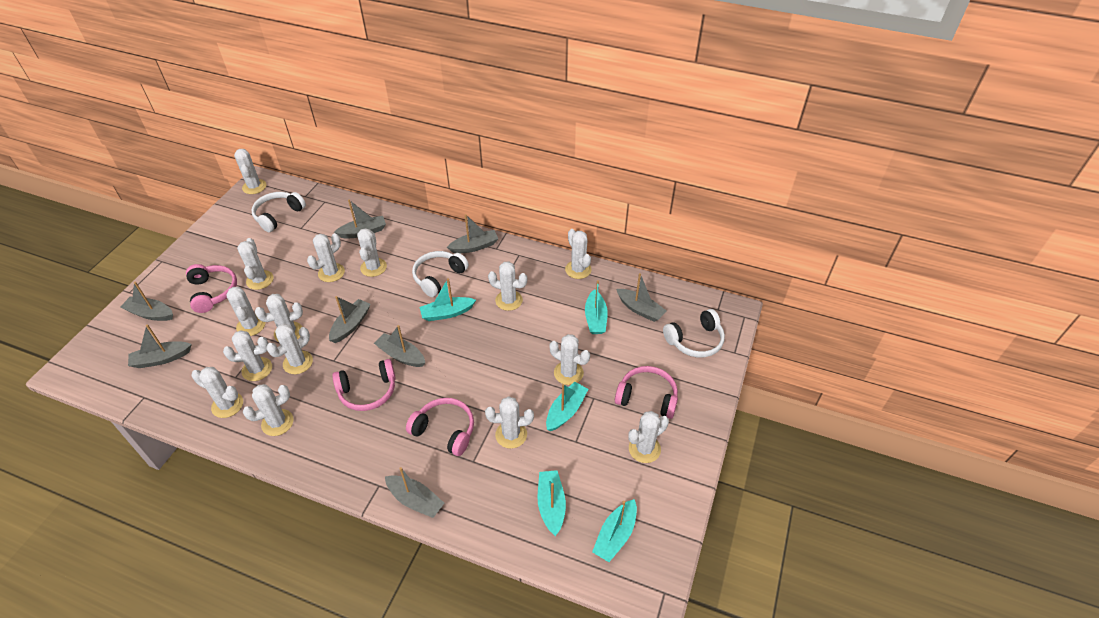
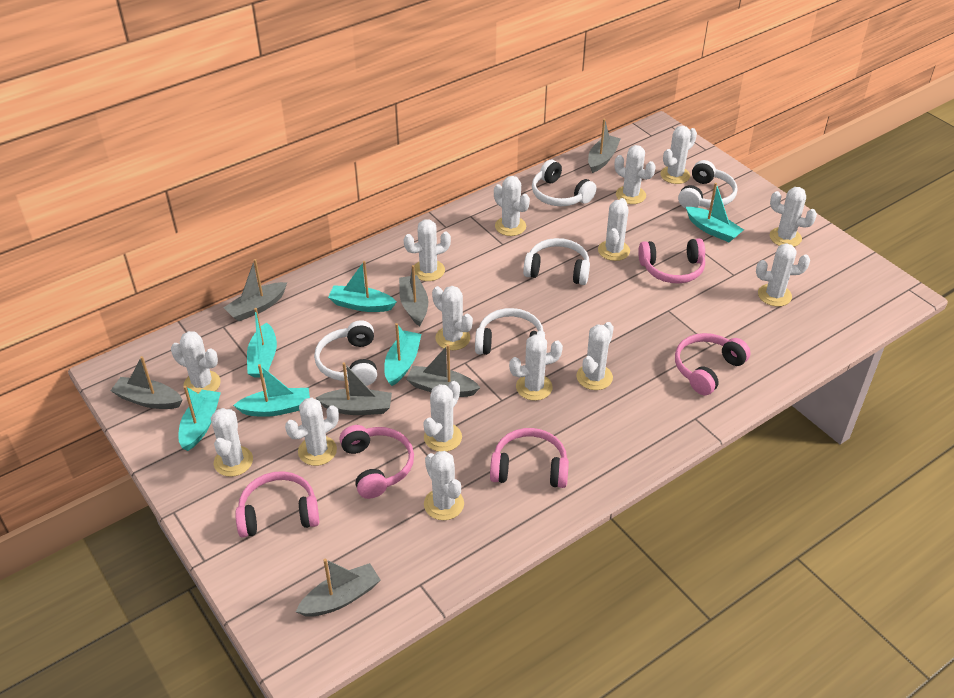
grey boat: 8 -> 7
pink headphones: 4 -> 5
turquoise boat: 5 -> 6
white headphones: 3 -> 5

